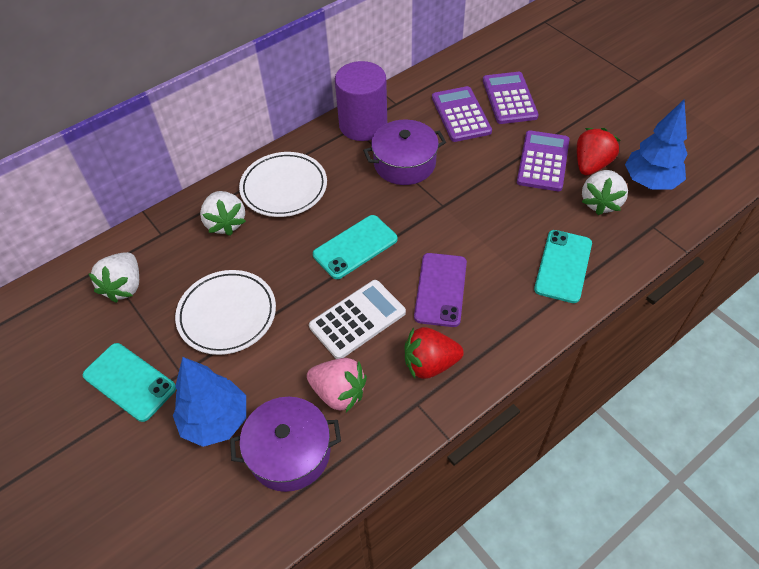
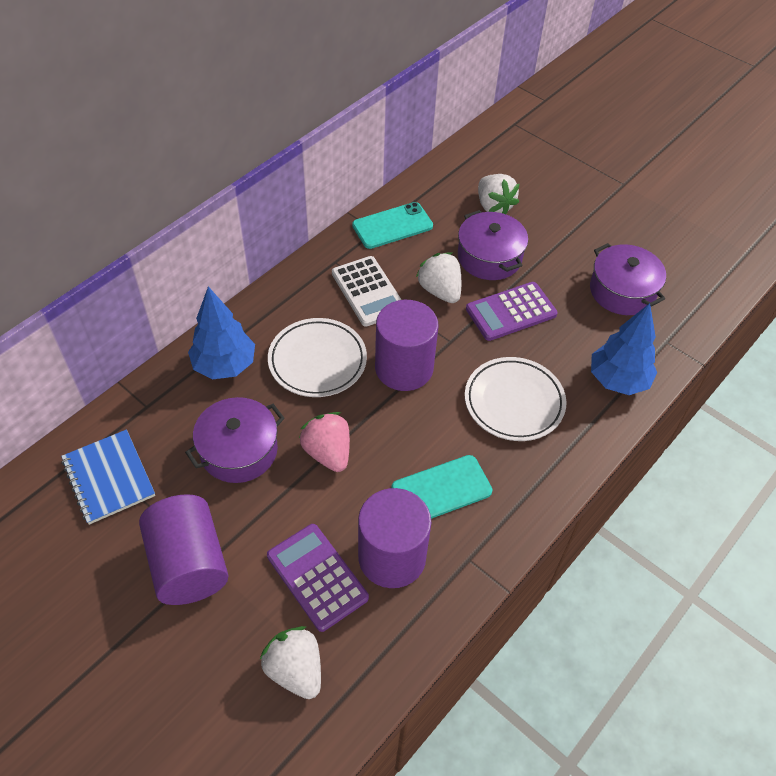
blue notebook: 0 -> 1
purple calculator: 3 -> 2
purple cylinder: 1 -> 3
purple phone: 1 -> 0
purple pot: 2 -> 3
red strawberry: 2 -> 0
turquoise phone: 3 -> 2

